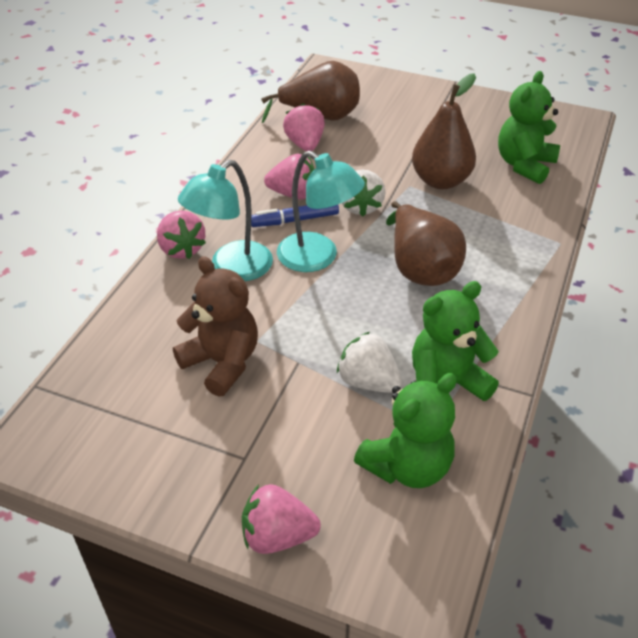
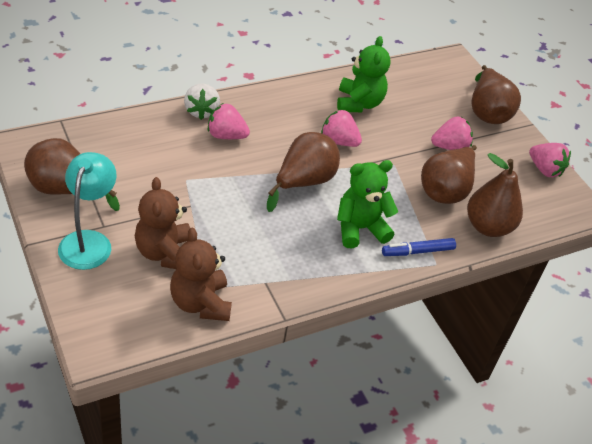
brown pear: 3 -> 5
brown teddy bear: 1 -> 2
green teddy bear: 3 -> 2
turquoise lamp: 2 -> 1
white strawberry: 2 -> 1

